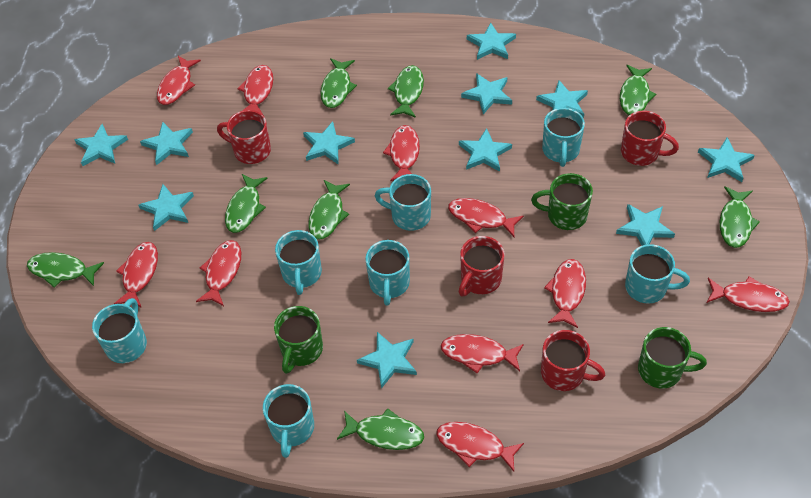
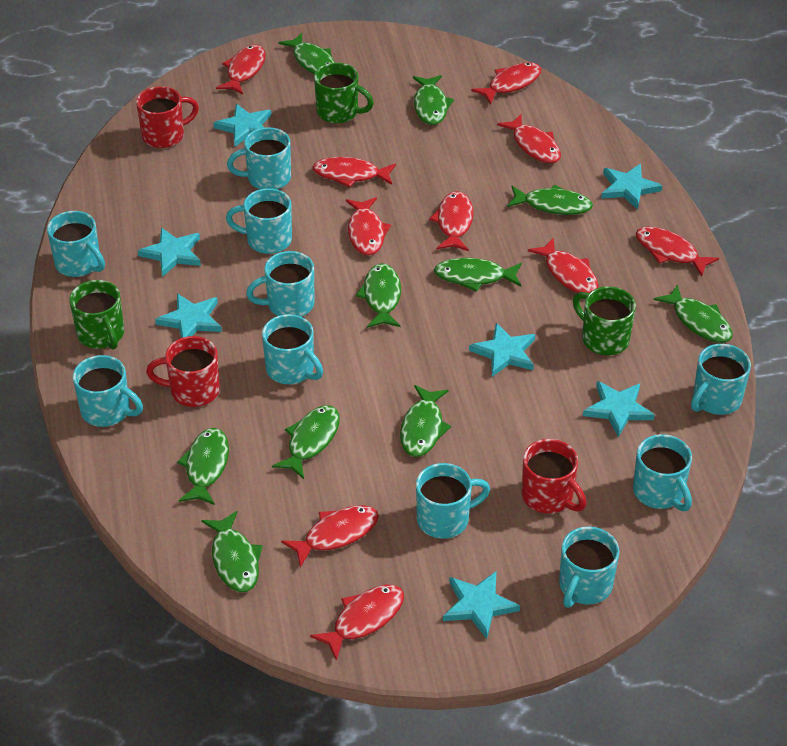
green fish: 8 -> 10
red mug: 4 -> 3
turquoise mug: 7 -> 10
turquoise star: 11 -> 7

